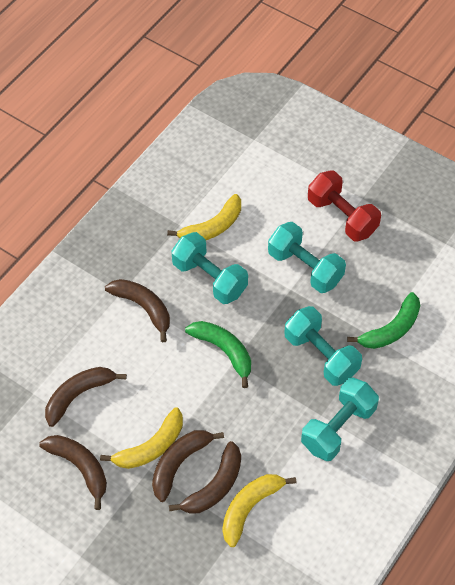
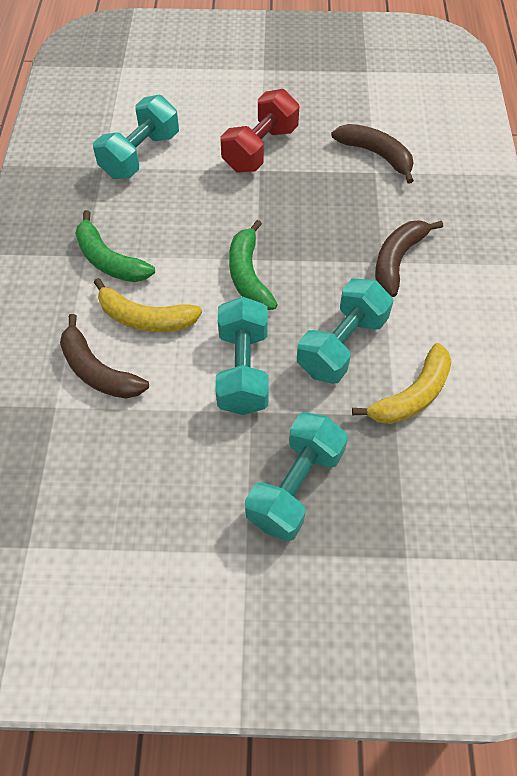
brown banana: 5 -> 3
yellow banana: 3 -> 2

